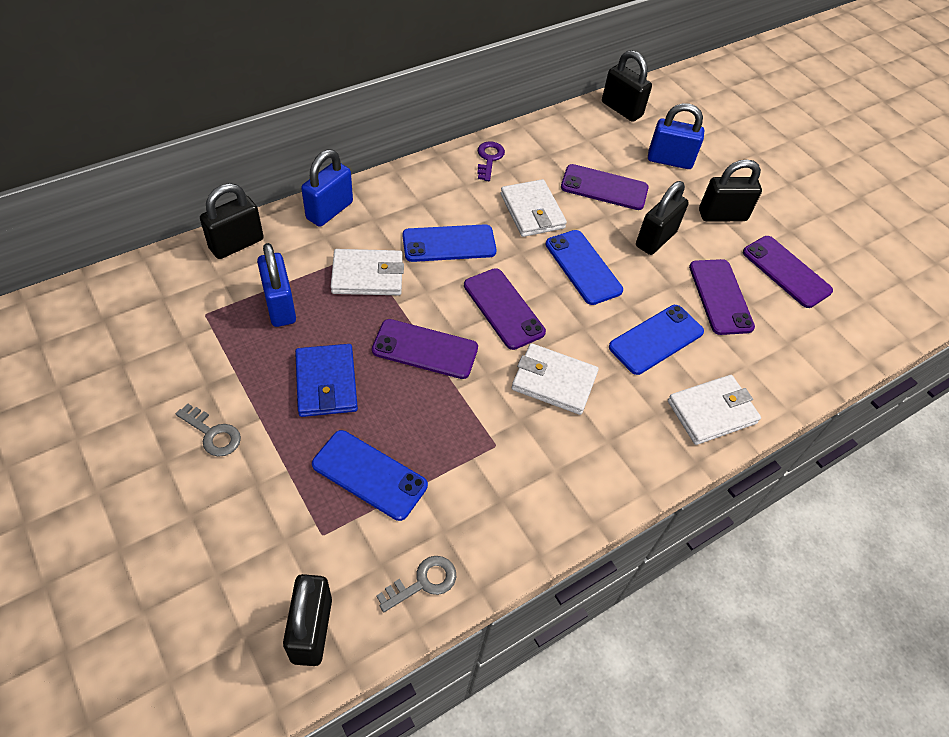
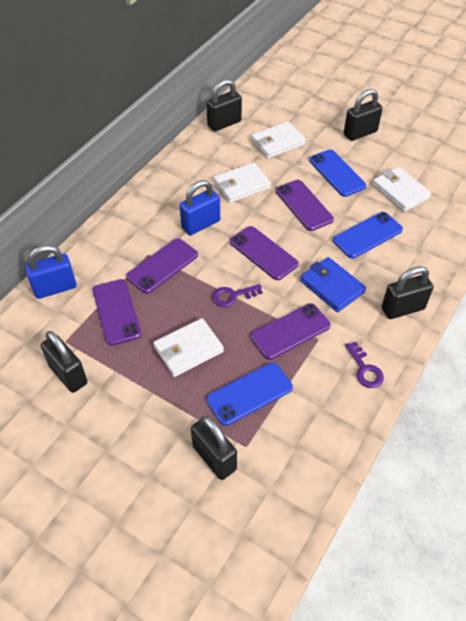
blue padlock: 3 -> 2
blue phone: 4 -> 3
grey key: 2 -> 0
purple key: 1 -> 2

